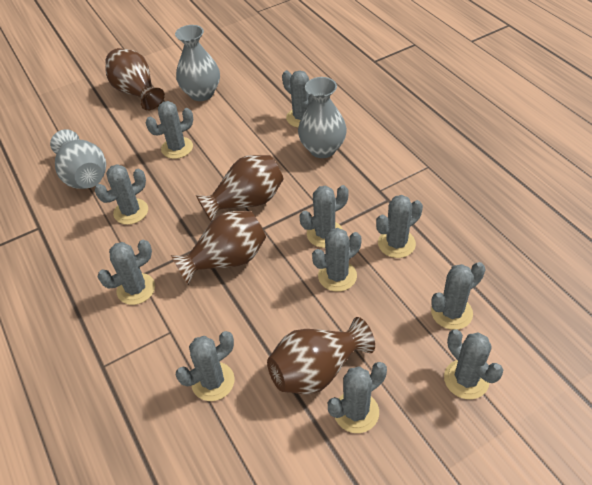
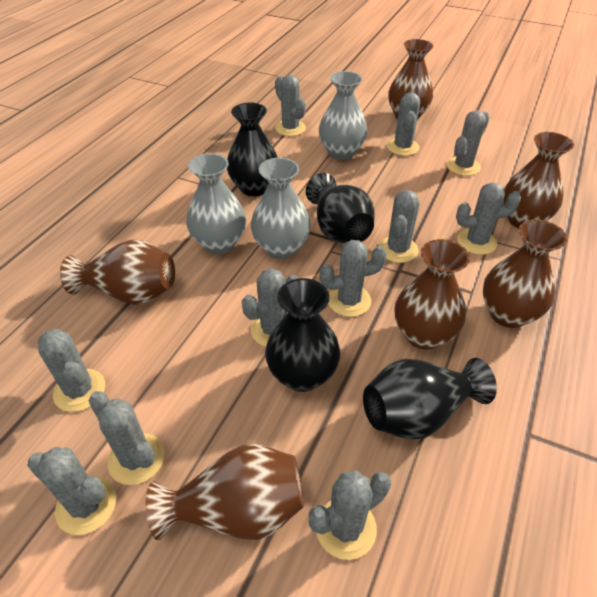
black vase: 0 -> 4
brown vase: 4 -> 6

